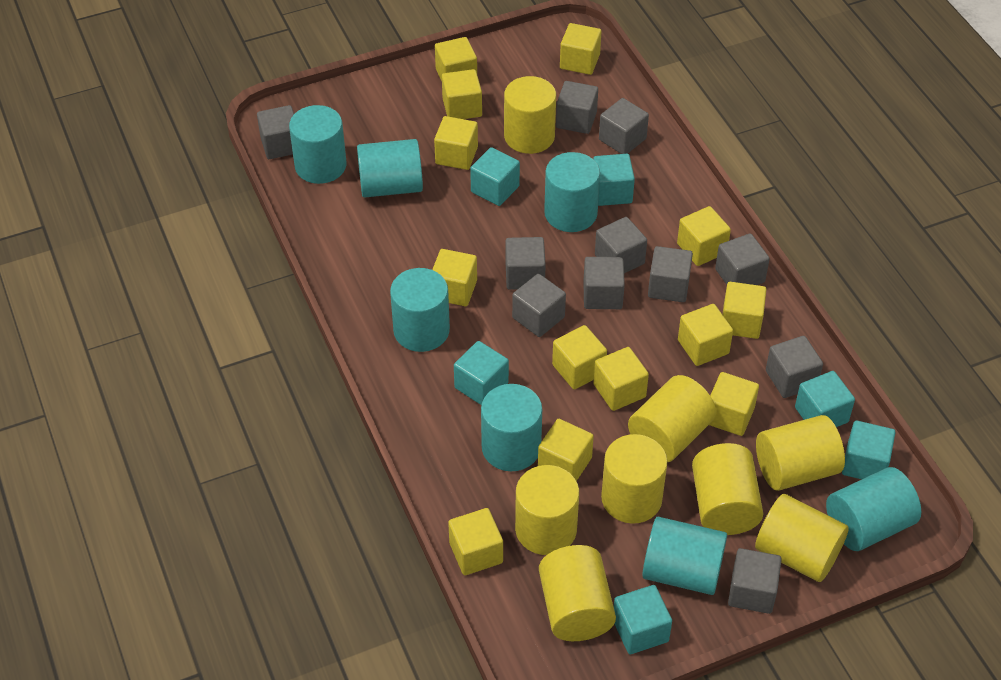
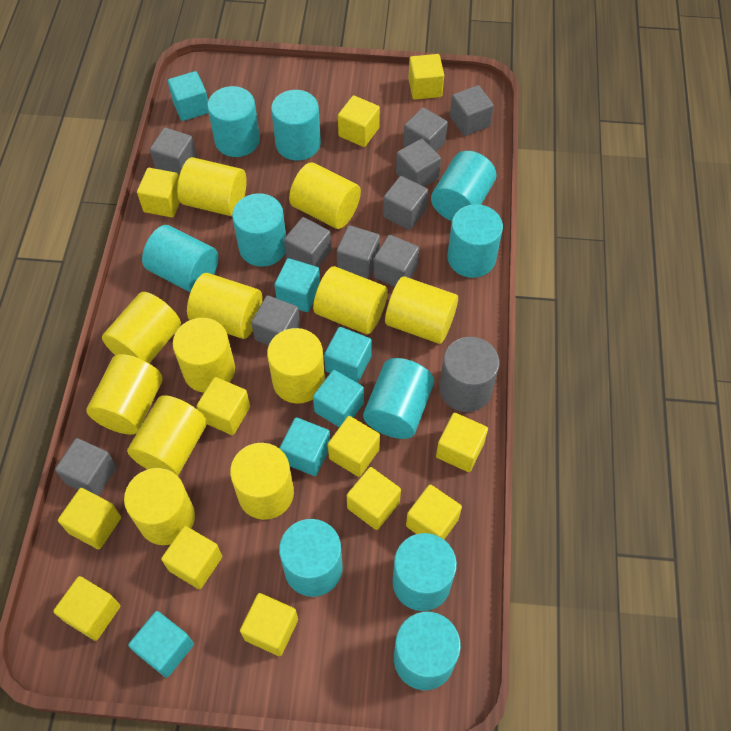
grey cube: 11 -> 10
grey cylinder: 0 -> 1
turquoise cylinder: 7 -> 10
yellow cube: 13 -> 12
yellow cylinder: 8 -> 12

